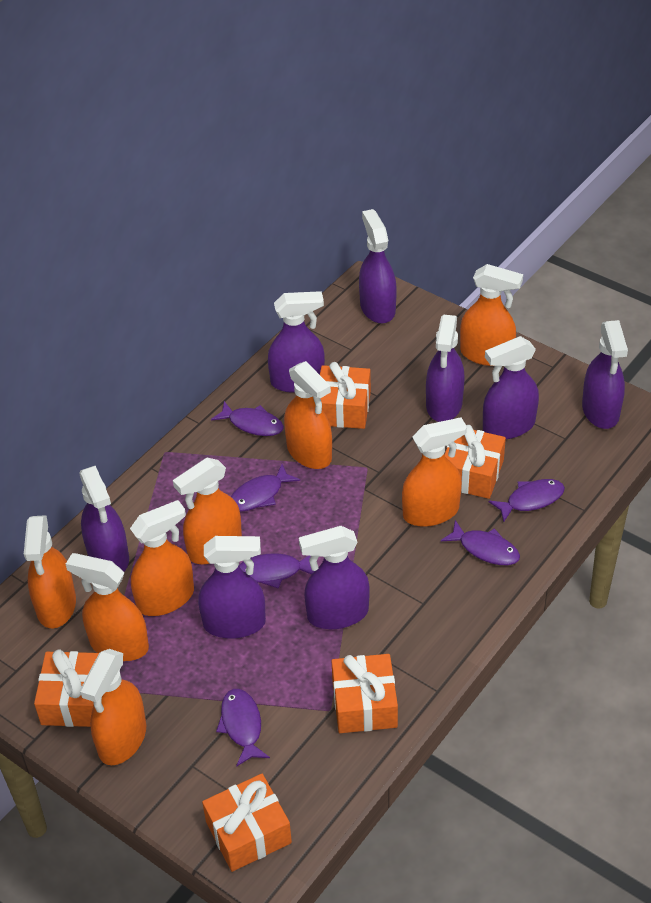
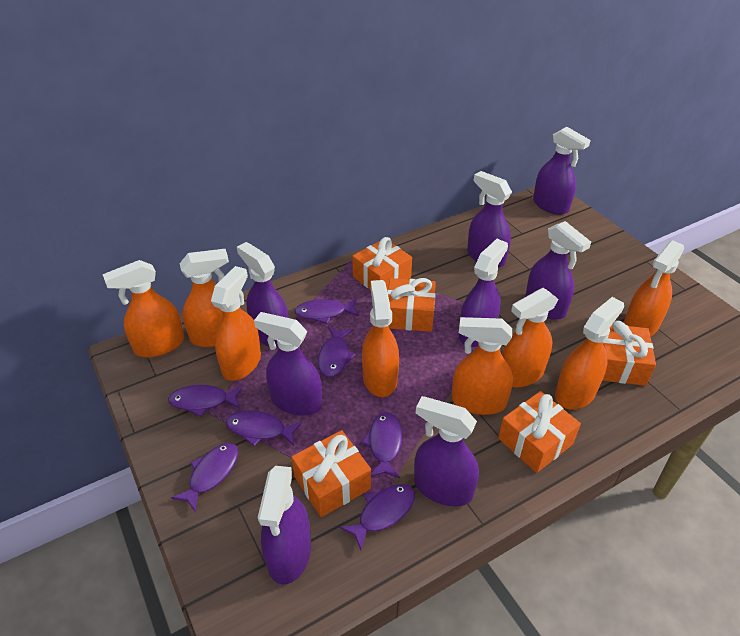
purple fish: 6 -> 7

